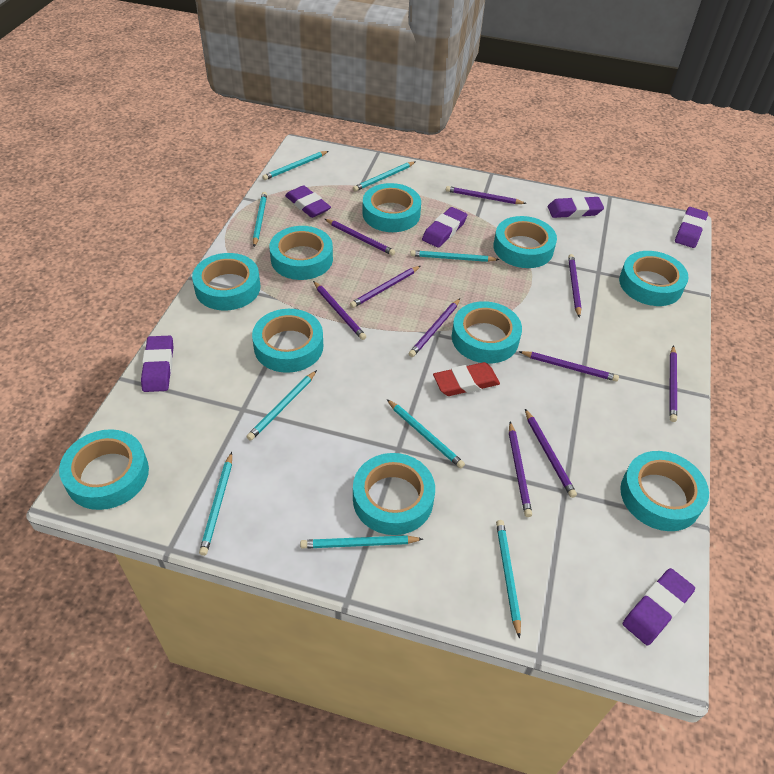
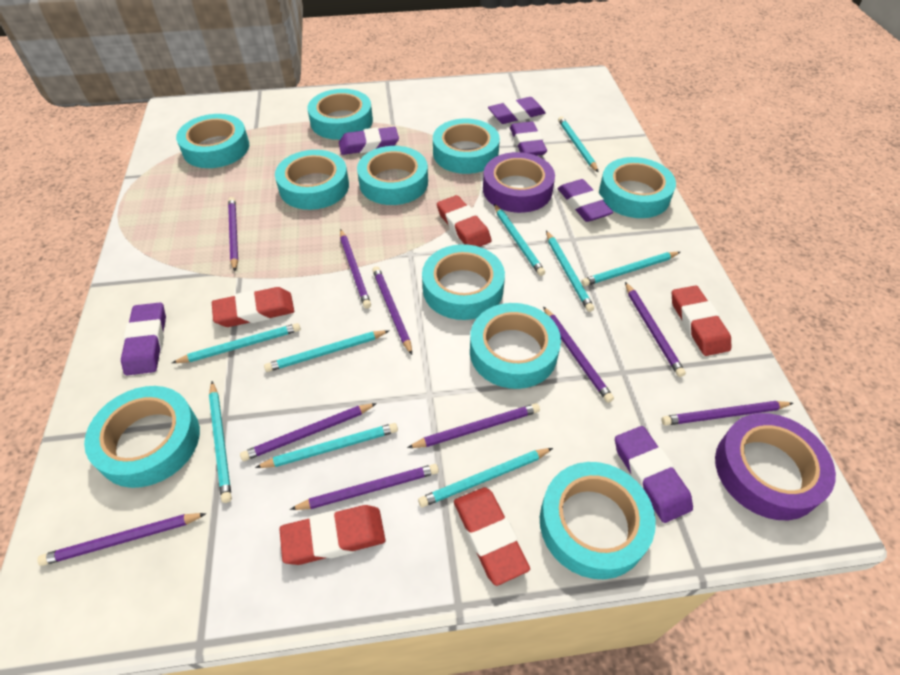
purple tape: 0 -> 2
red eraser: 1 -> 5

